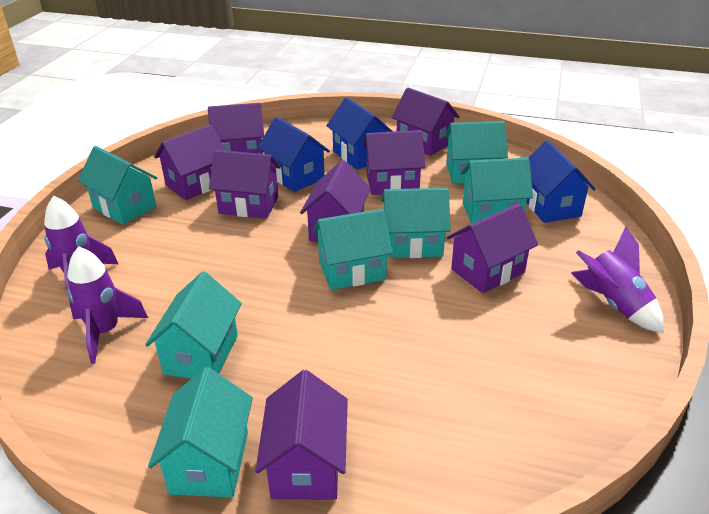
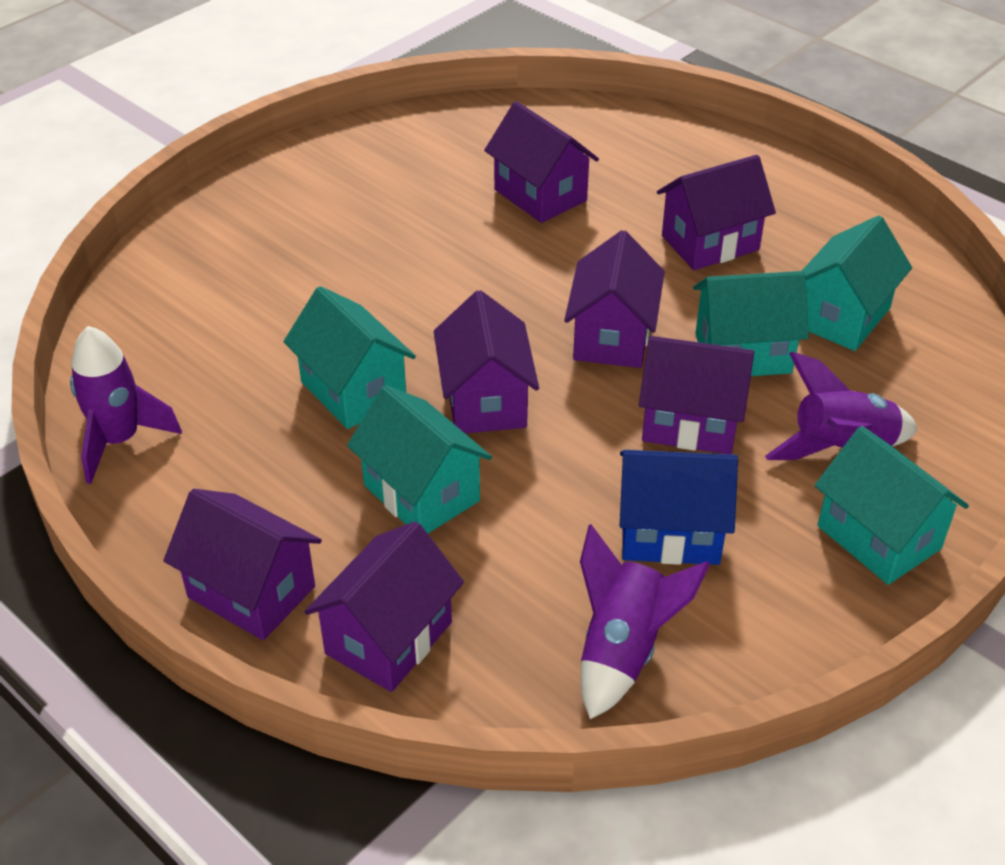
blue house: 3 -> 1
purple house: 8 -> 7
turquoise house: 7 -> 5

